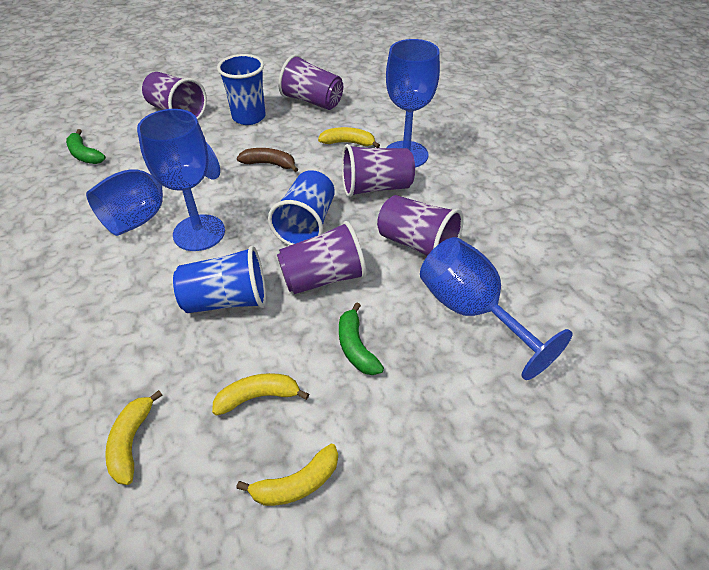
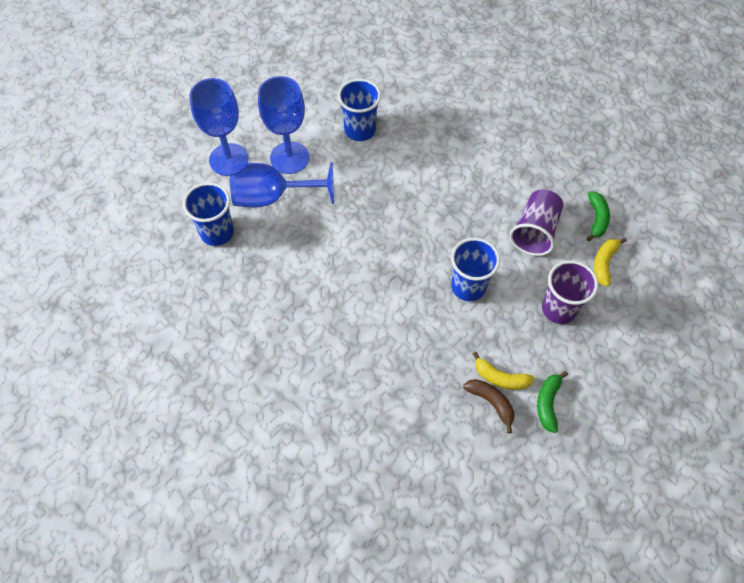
blue goblet: 4 -> 3
purple cup: 5 -> 2
yellow banana: 4 -> 2

